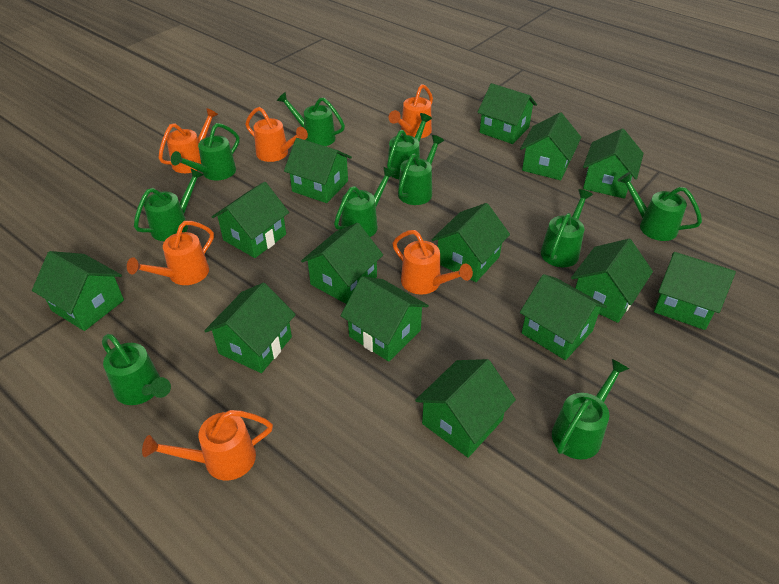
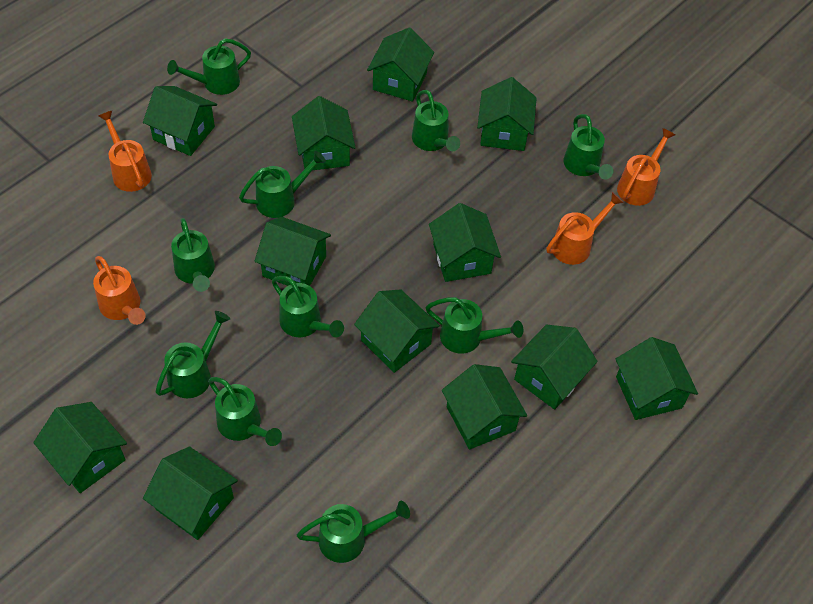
green house: 14 -> 12
orange watering can: 6 -> 4

